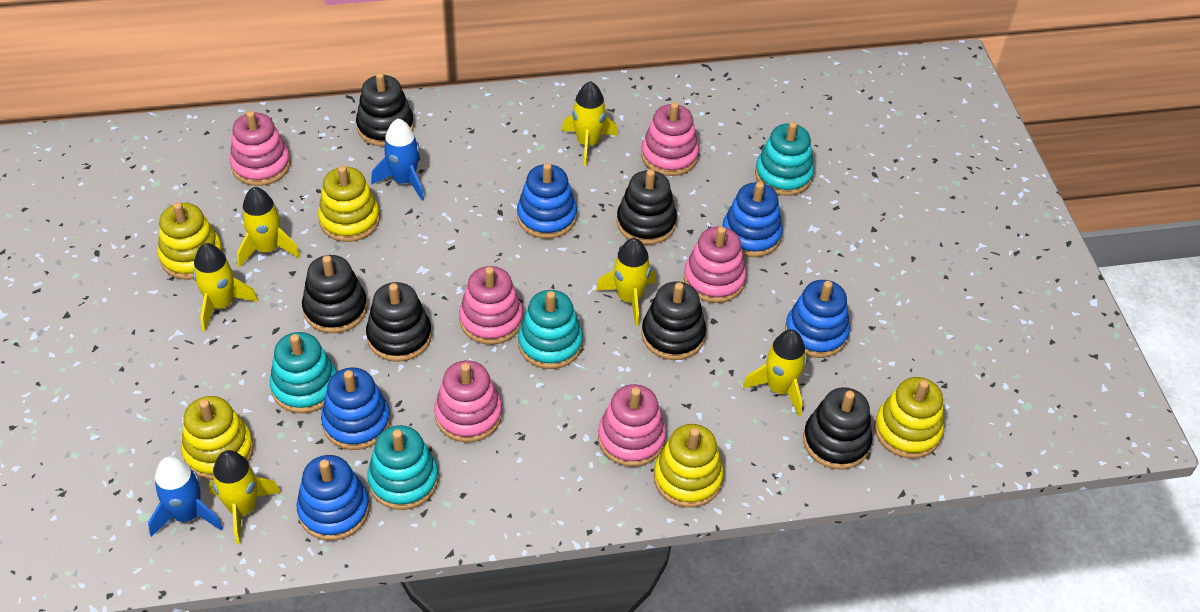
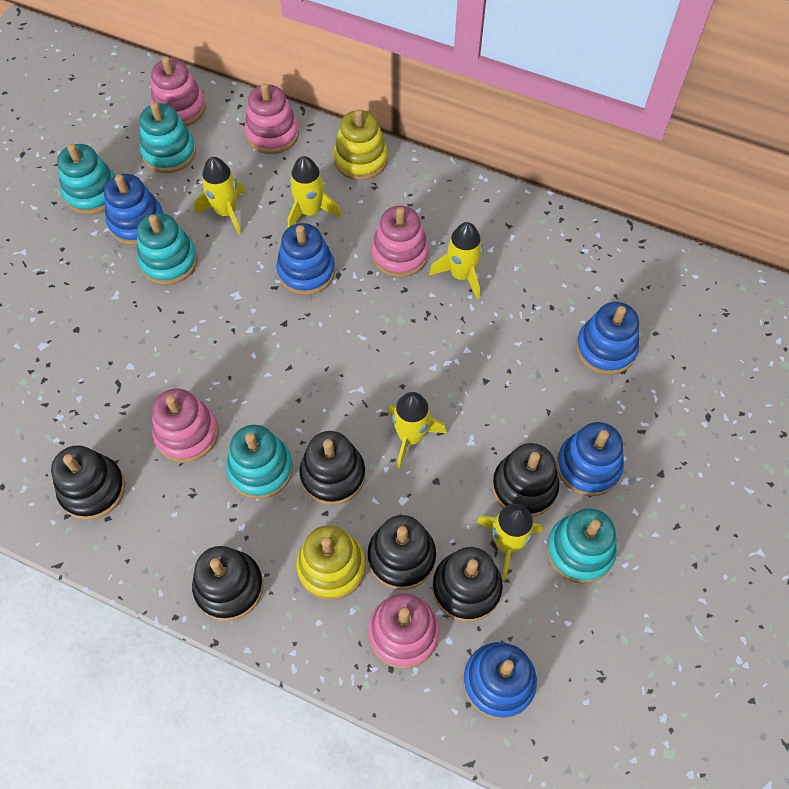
blue rocket: 2 -> 0
pink stacking toy: 6 -> 5
turquoise stacking toy: 4 -> 5
yellow rocket: 6 -> 5
yellow stacking toy: 5 -> 2

